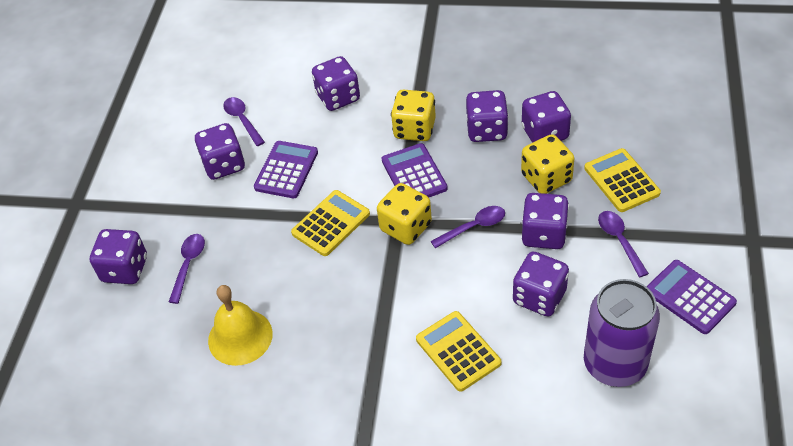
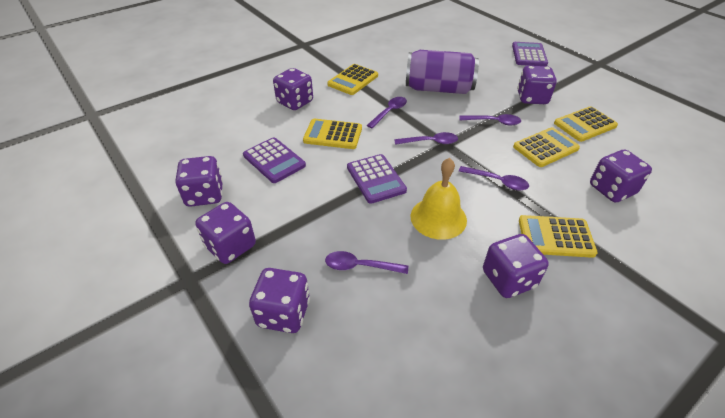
purple spoon: 4 -> 5
yellow calculator: 3 -> 5
yellow dice: 3 -> 0

